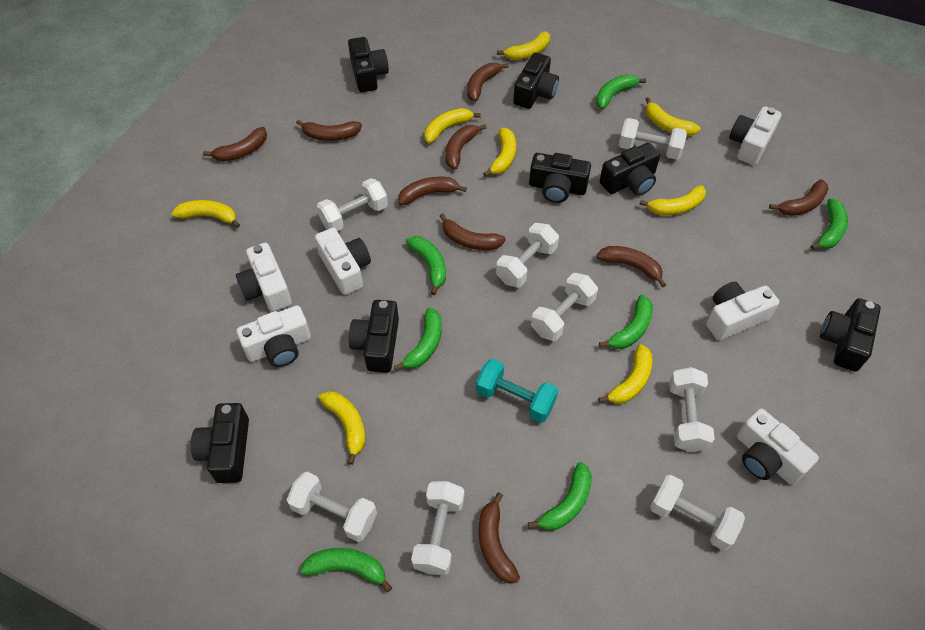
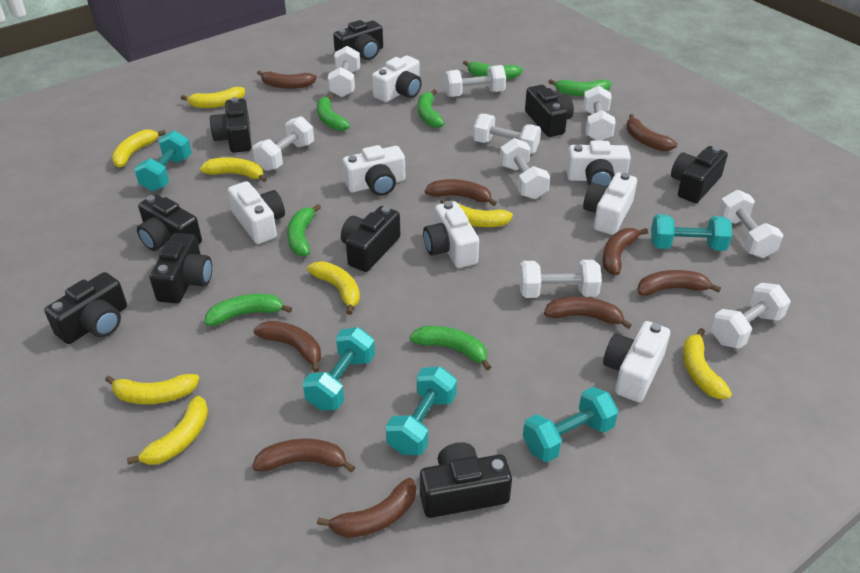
black camera: 7 -> 9
turquoise dumbbell: 1 -> 5
white camera: 6 -> 7
white dumbbell: 8 -> 9

